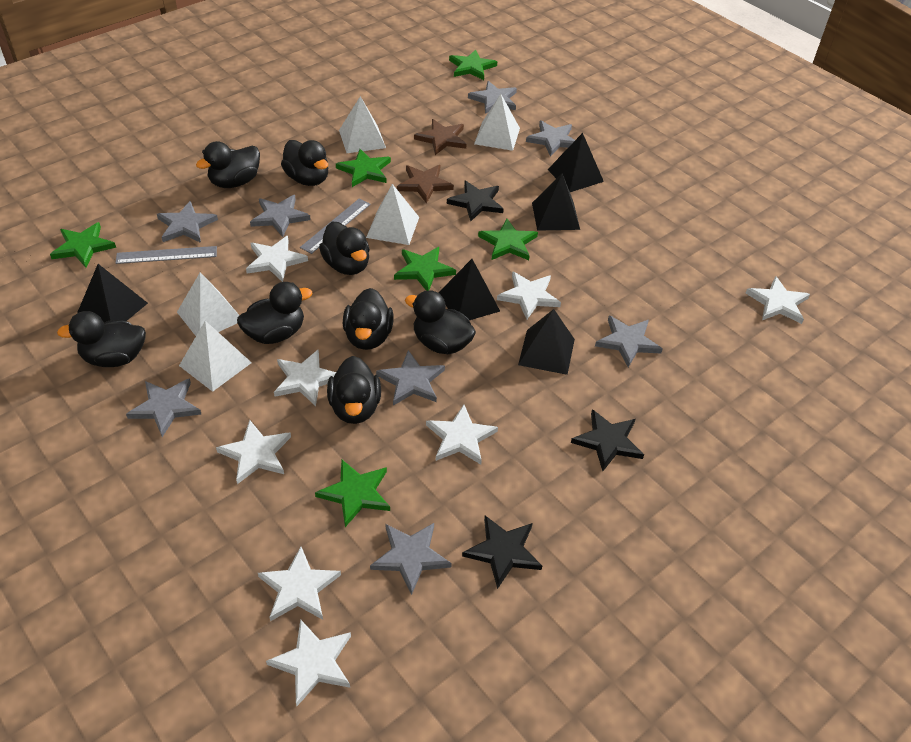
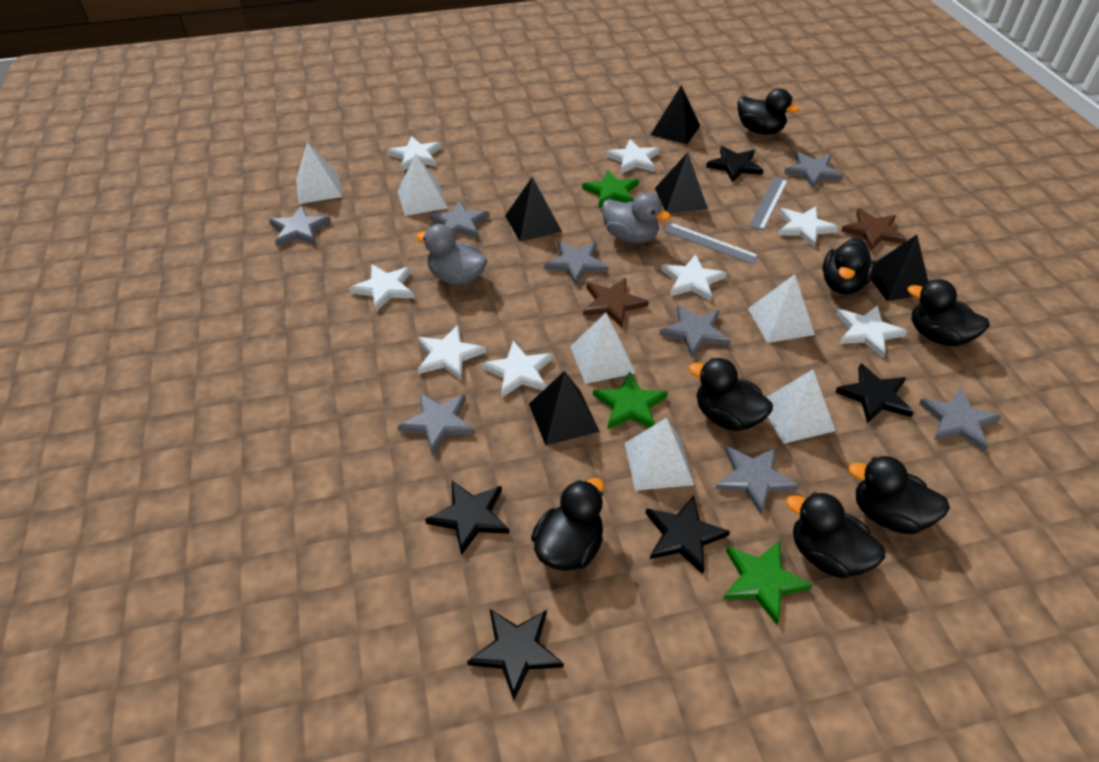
black duck: 8 -> 7
black star: 3 -> 5
green star: 6 -> 3
grey duck: 0 -> 2
white pyramid: 5 -> 6

